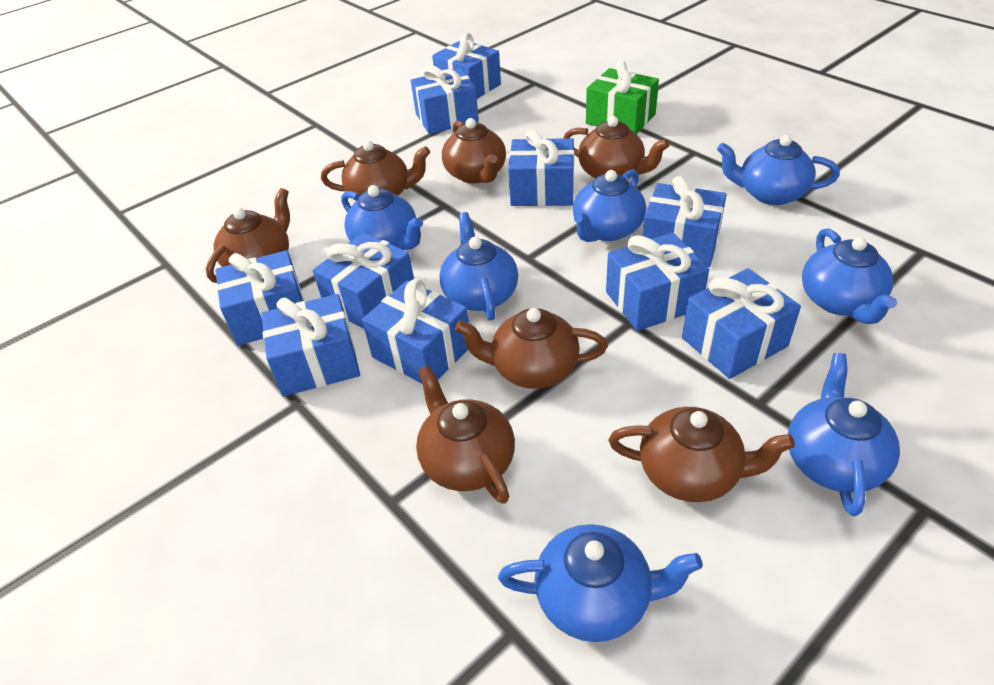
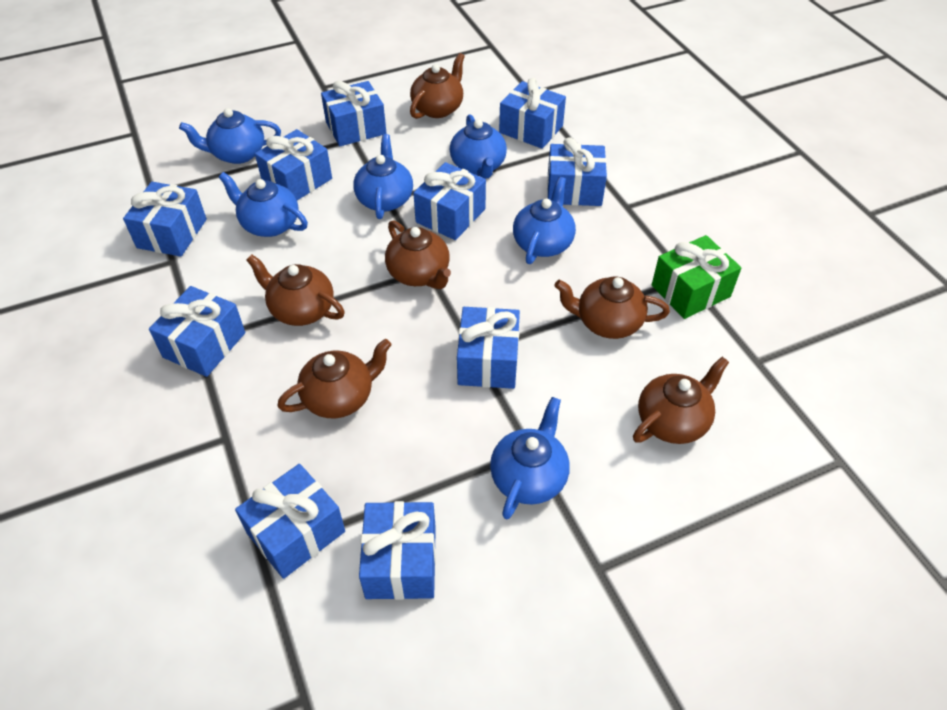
blue teapot: 7 -> 6
brown teapot: 7 -> 6

